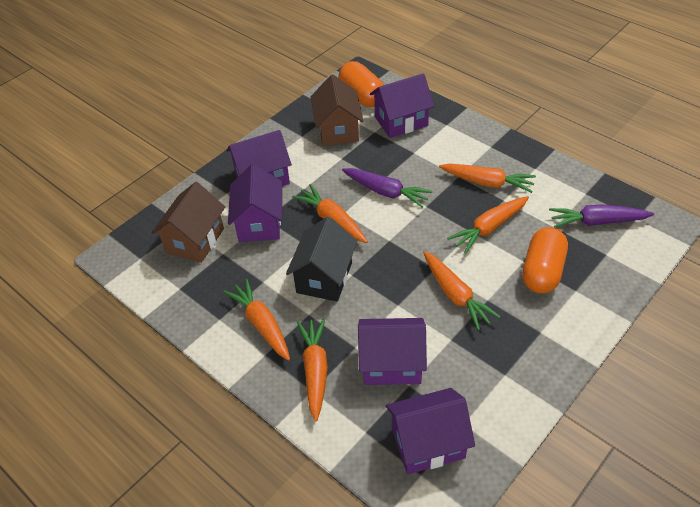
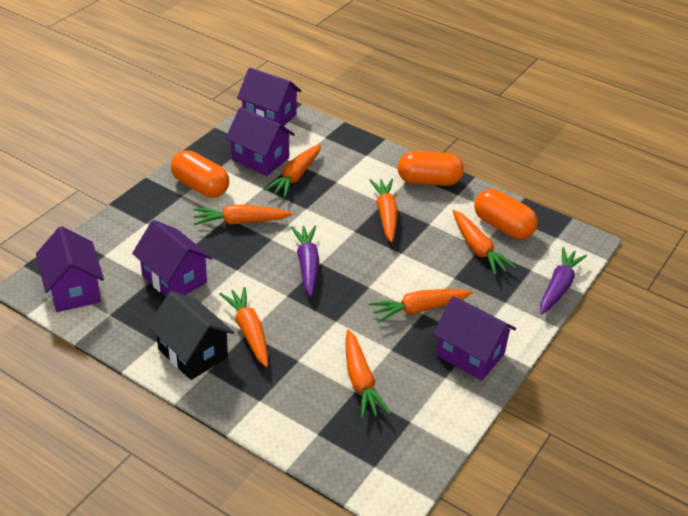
brown house: 2 -> 0
orange capsule: 2 -> 3
orange carrot: 6 -> 7

